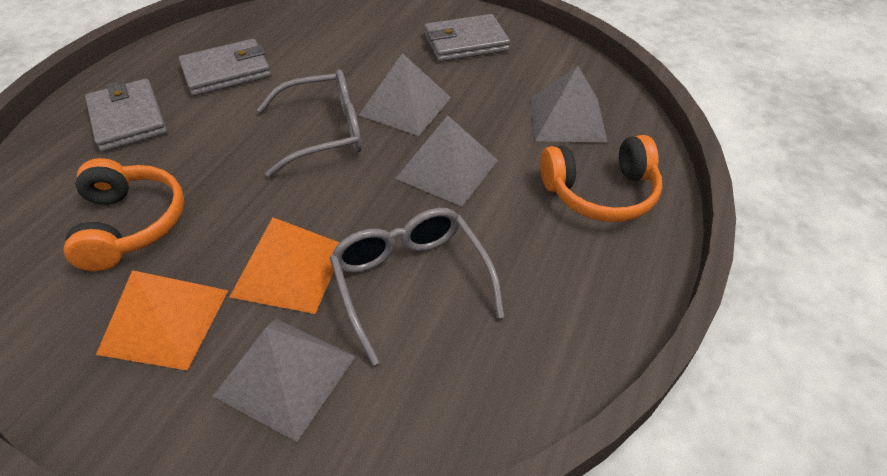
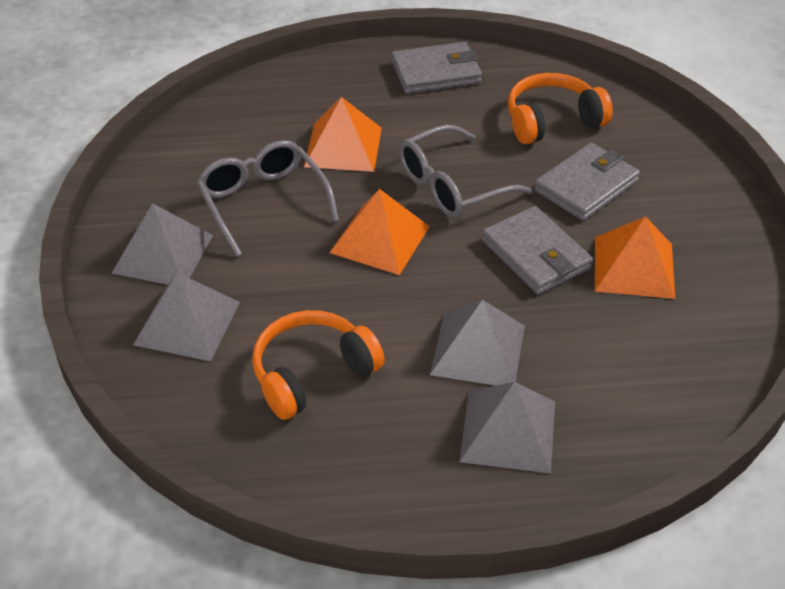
orange pyramid: 2 -> 3

